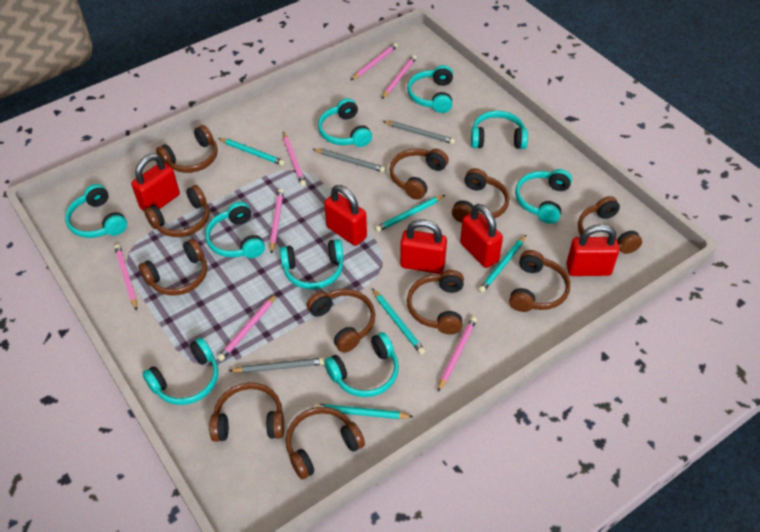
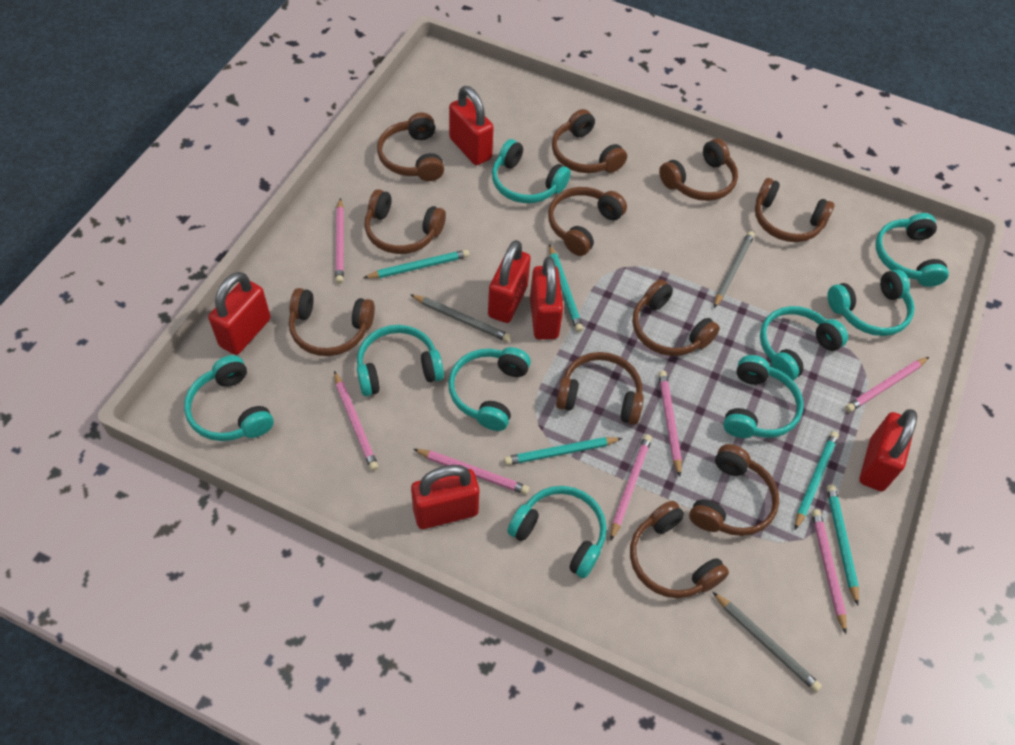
red padlock: 5 -> 6

